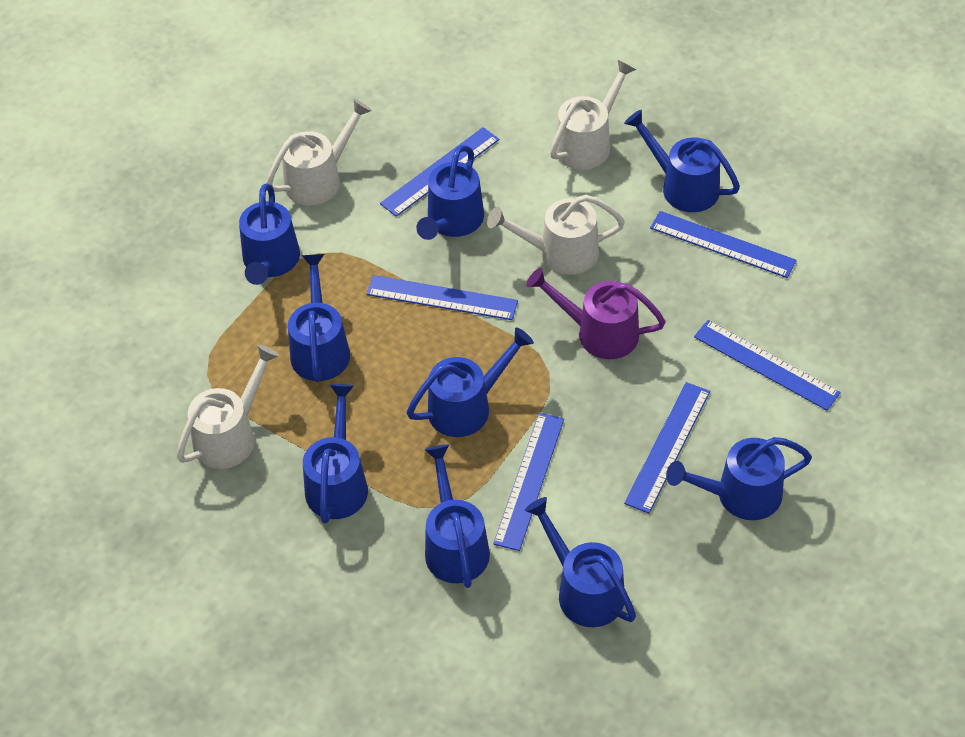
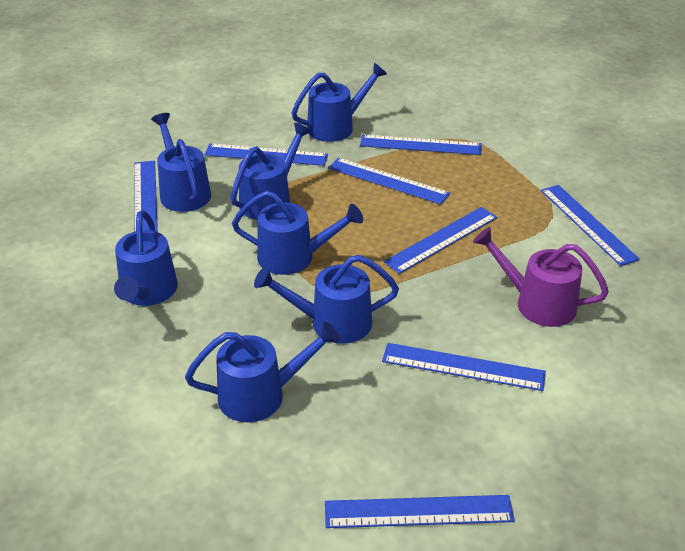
blue ruler: 6 -> 8
blue watering can: 9 -> 7
white watering can: 4 -> 0

